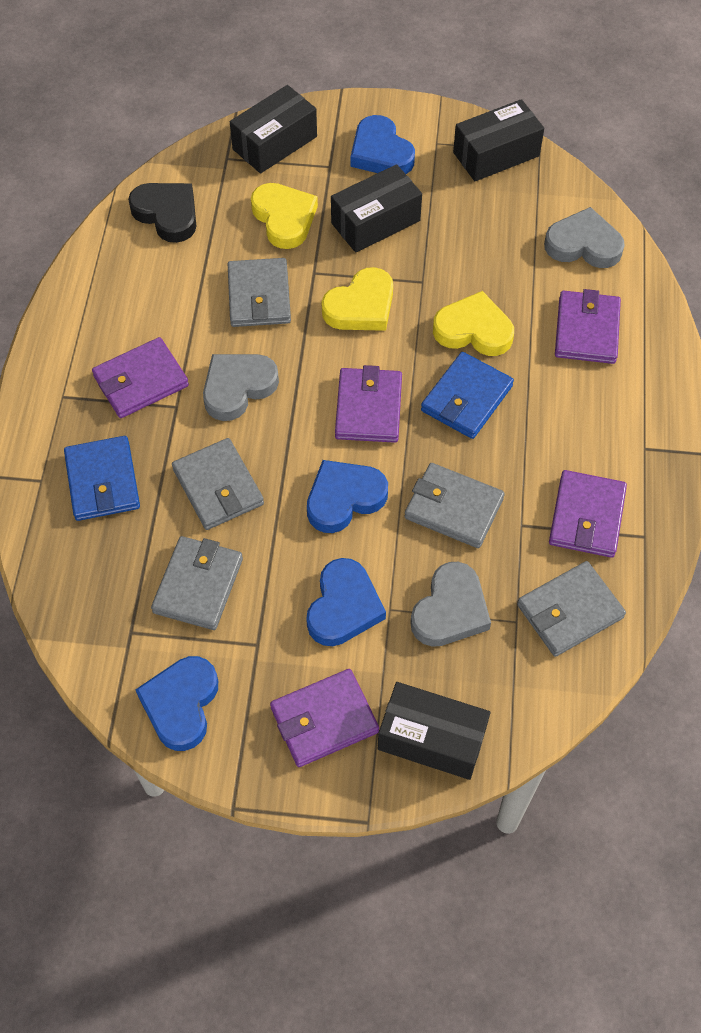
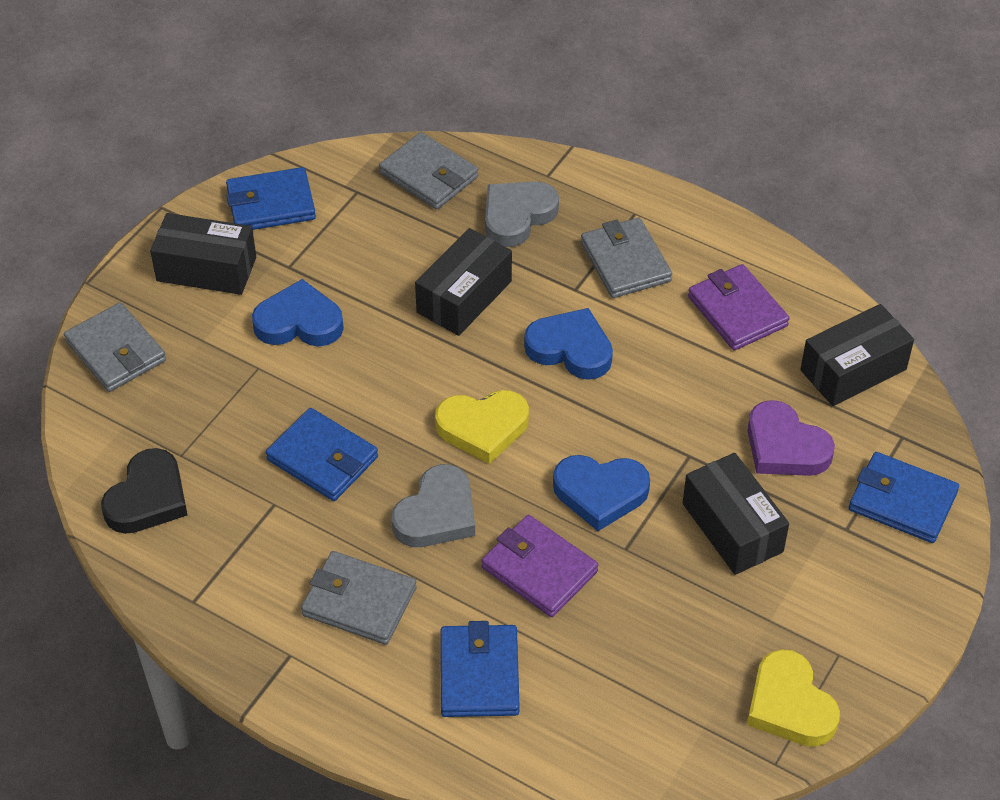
blue heart: 4 -> 3
blue wallet: 2 -> 4
grey heart: 3 -> 2
grey wallet: 5 -> 4
purple heart: 0 -> 1
purple wallet: 5 -> 2
yellow heart: 3 -> 2

